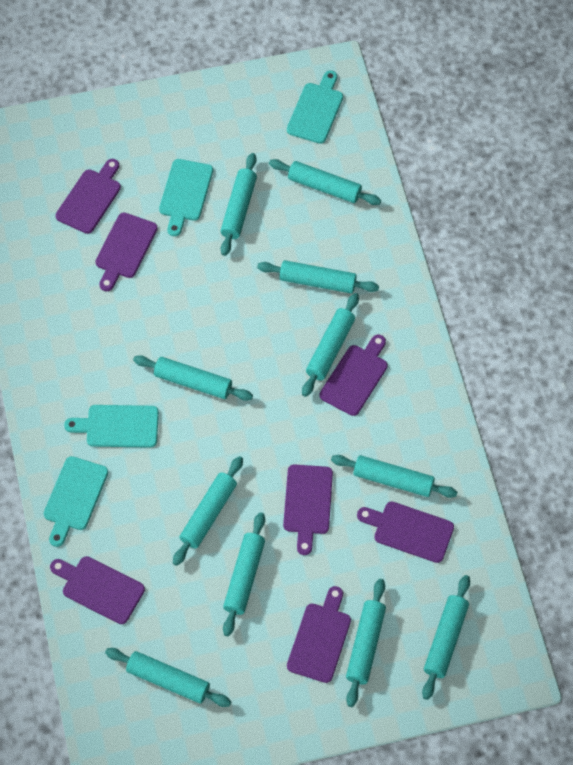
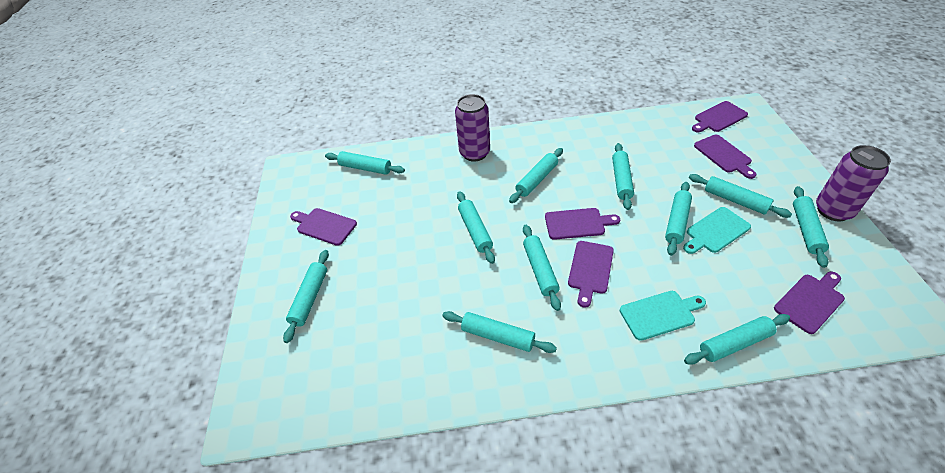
purple can: 0 -> 2
purple cutting board: 7 -> 6
turquoise cutting board: 4 -> 2

